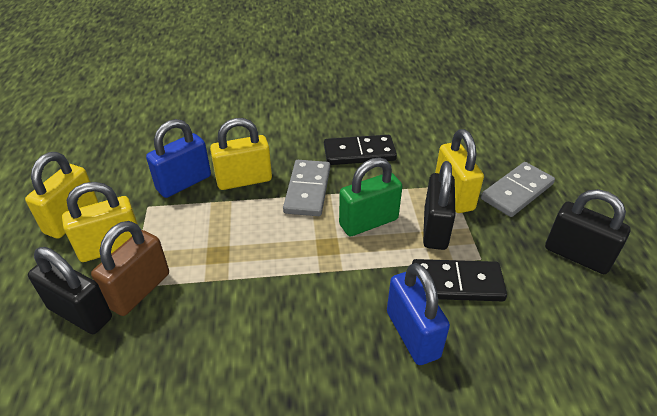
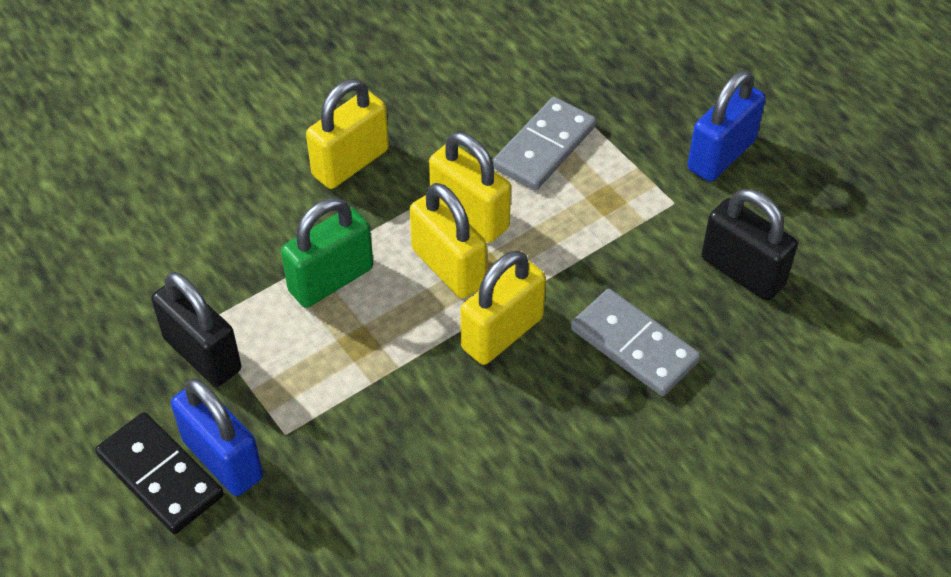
black domino: 2 -> 1
black padlock: 3 -> 2
brown padlock: 1 -> 0

